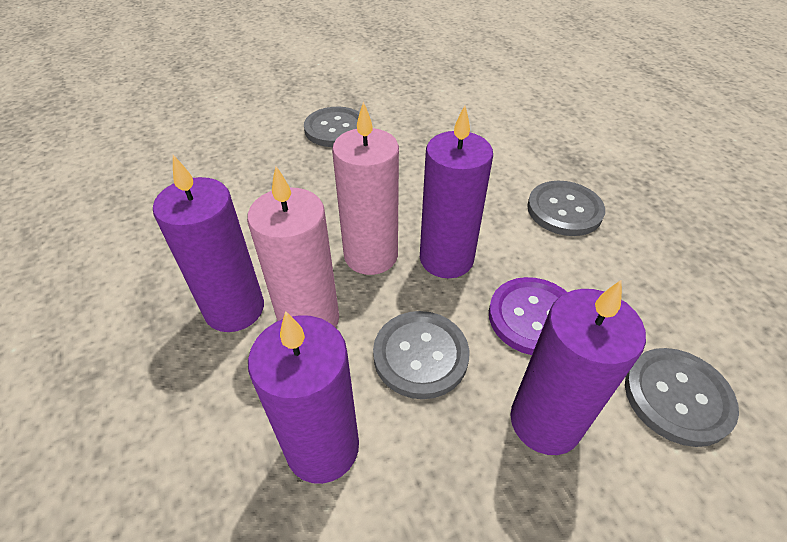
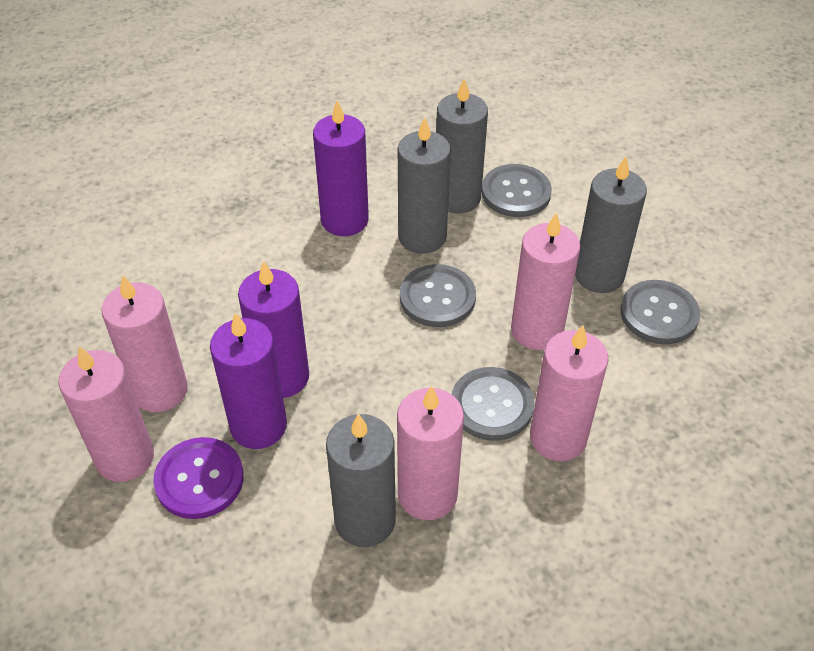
grey candle: 0 -> 4
pink candle: 2 -> 5
purple candle: 4 -> 3

